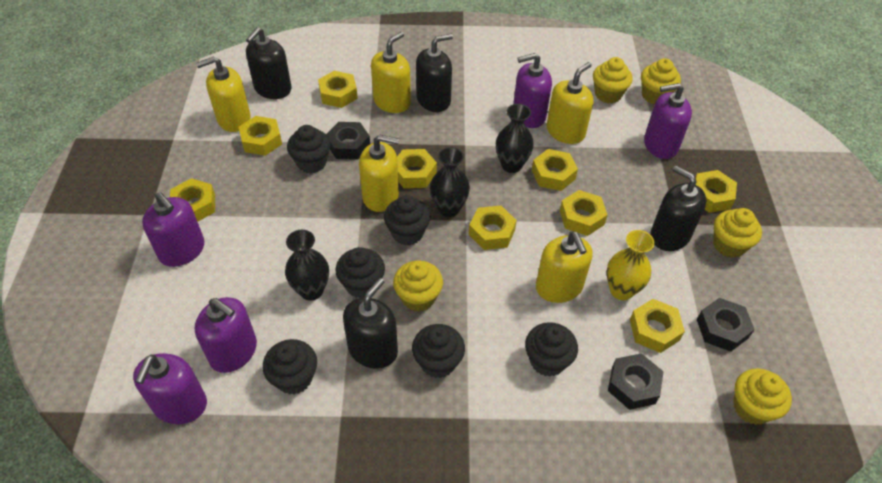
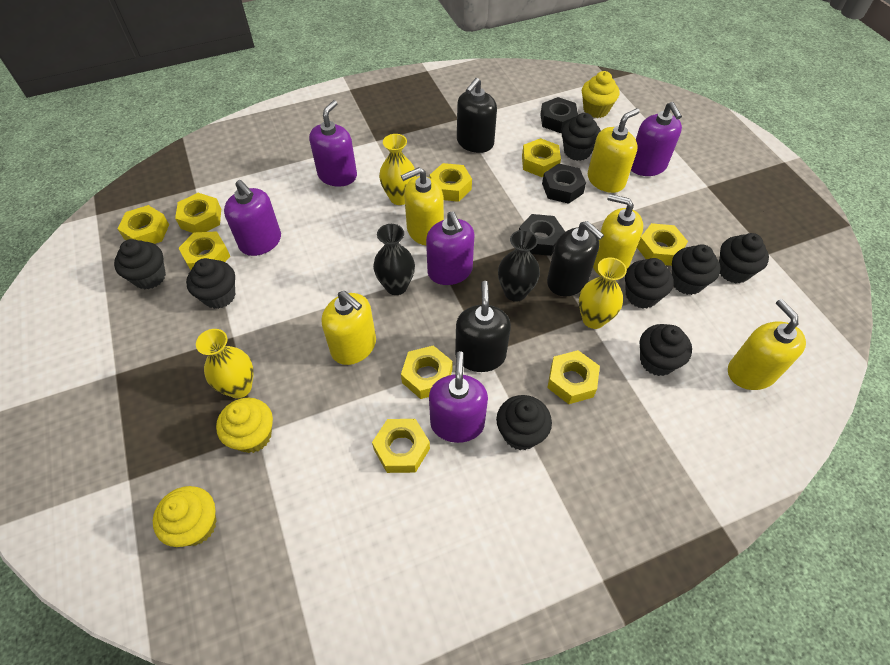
black cupcake: 6 -> 8
black soap dispenser: 4 -> 3
black vase: 3 -> 2
yellow cupcake: 5 -> 3
yellow vase: 1 -> 3

